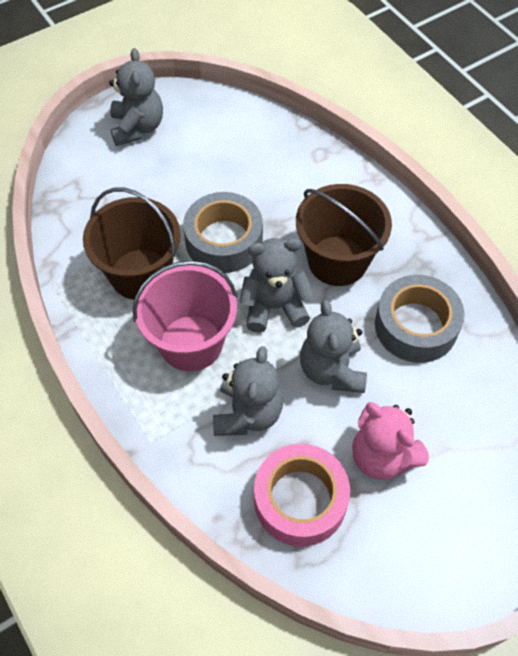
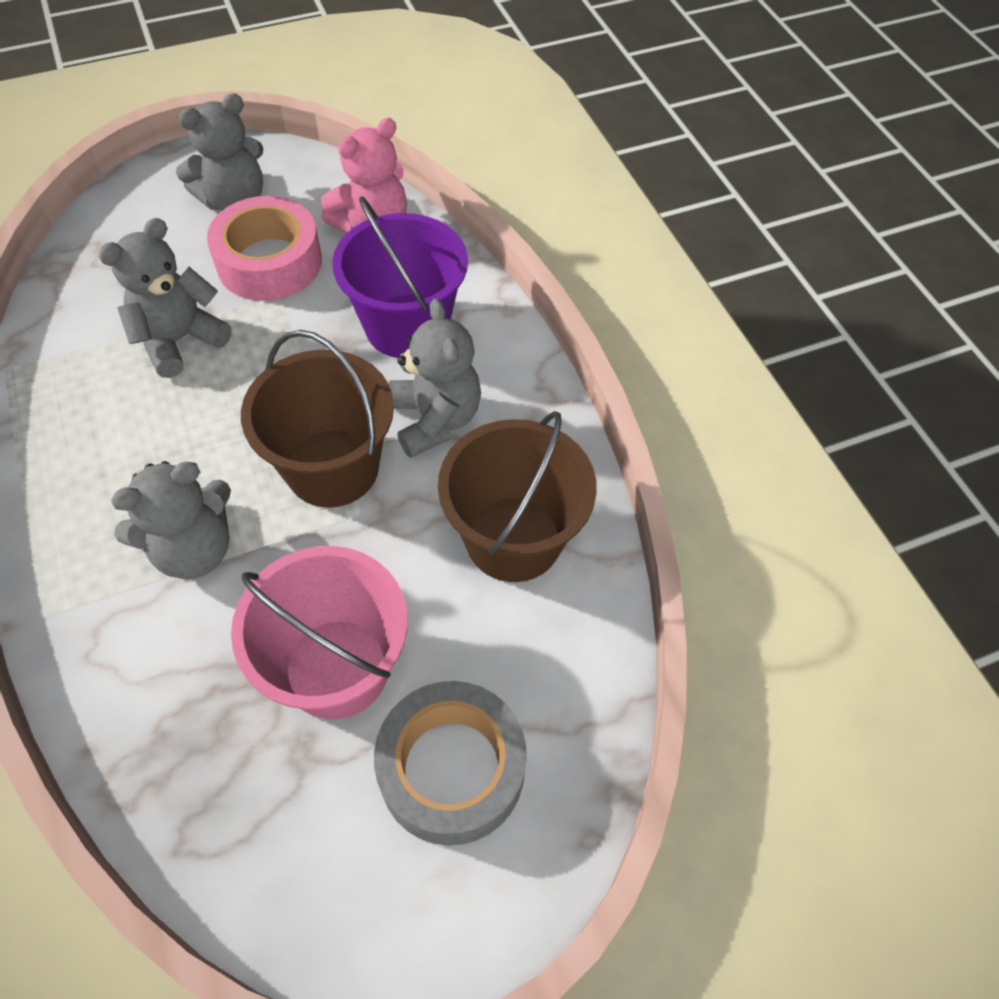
grey tape: 2 -> 1
purple bucket: 0 -> 1

